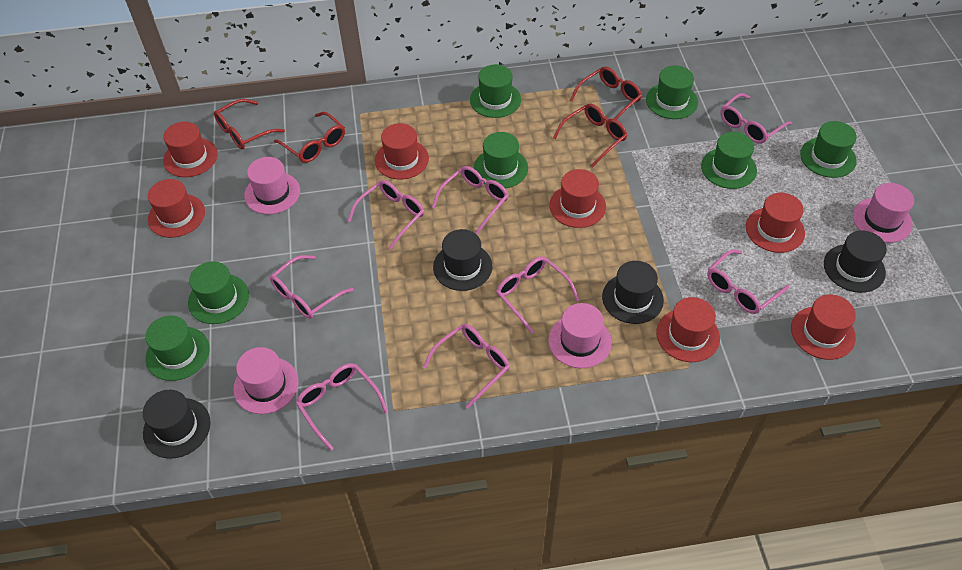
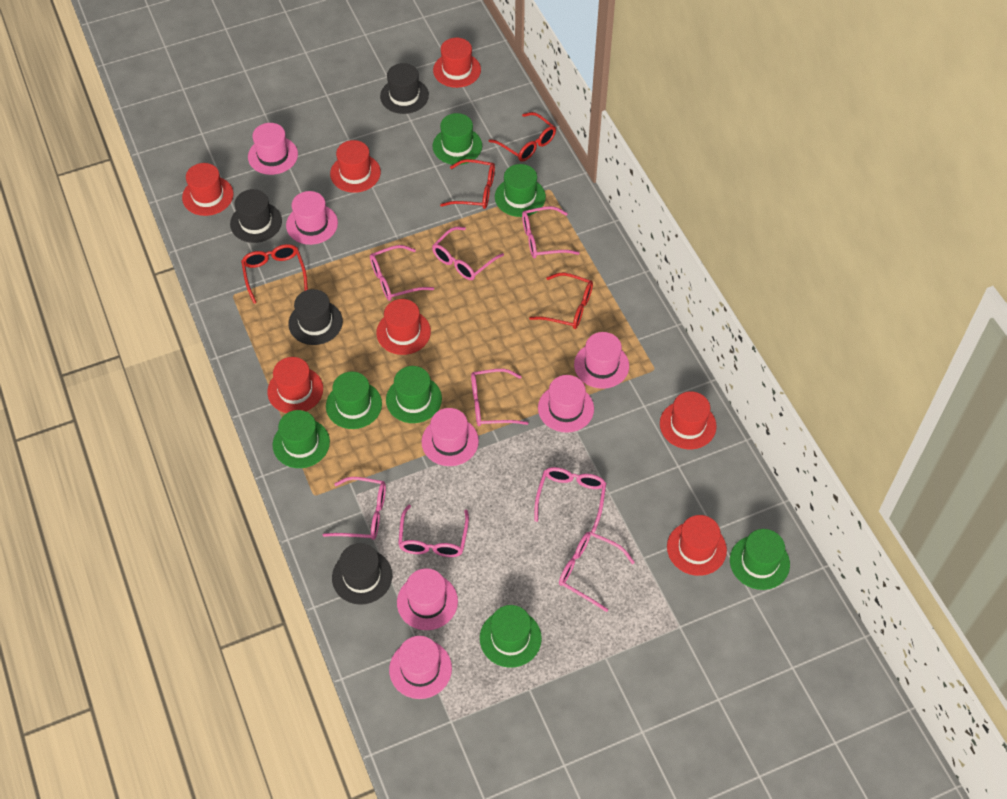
pink hat: 4 -> 7

